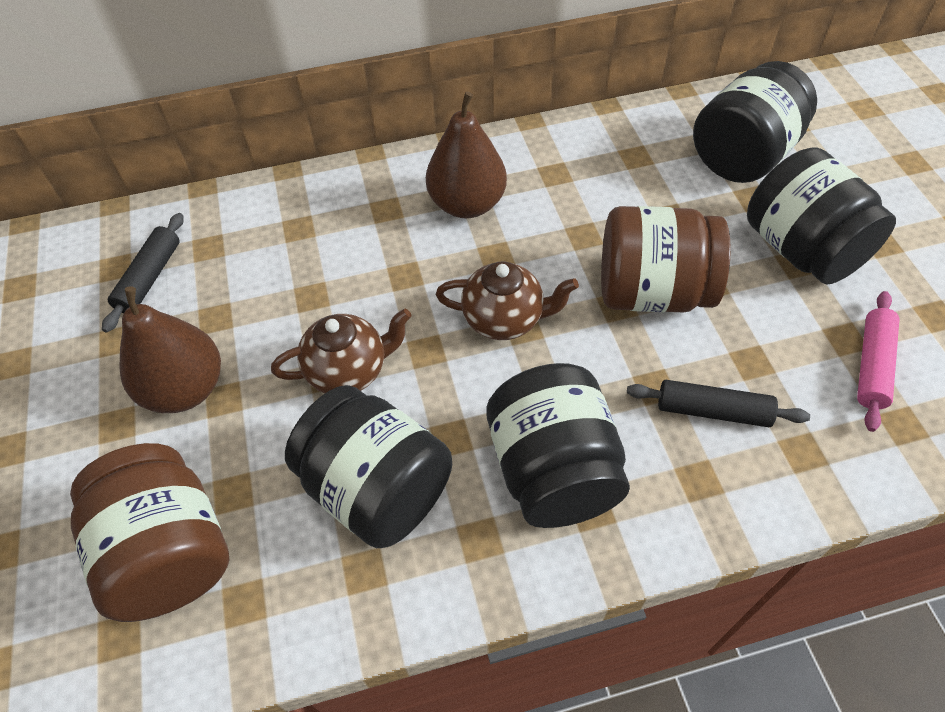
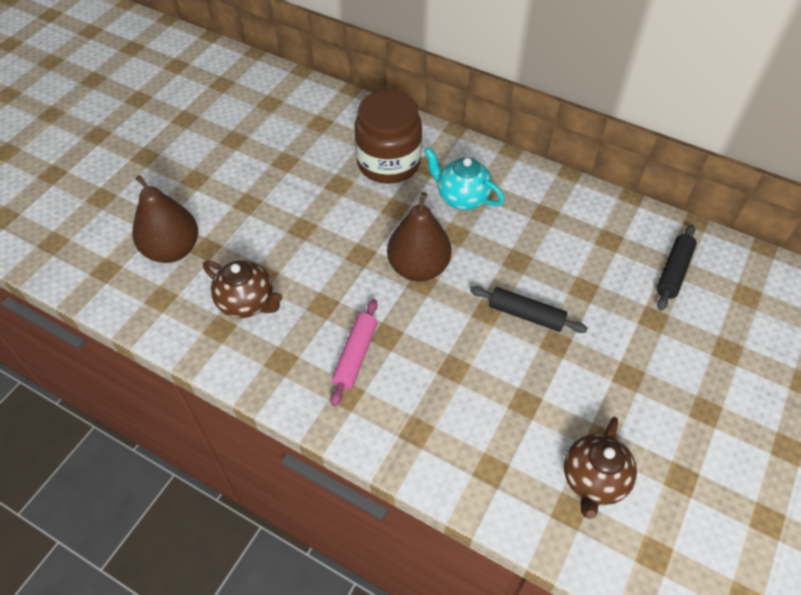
black jar: 4 -> 0
brown jar: 2 -> 1
turquoise teapot: 0 -> 1

